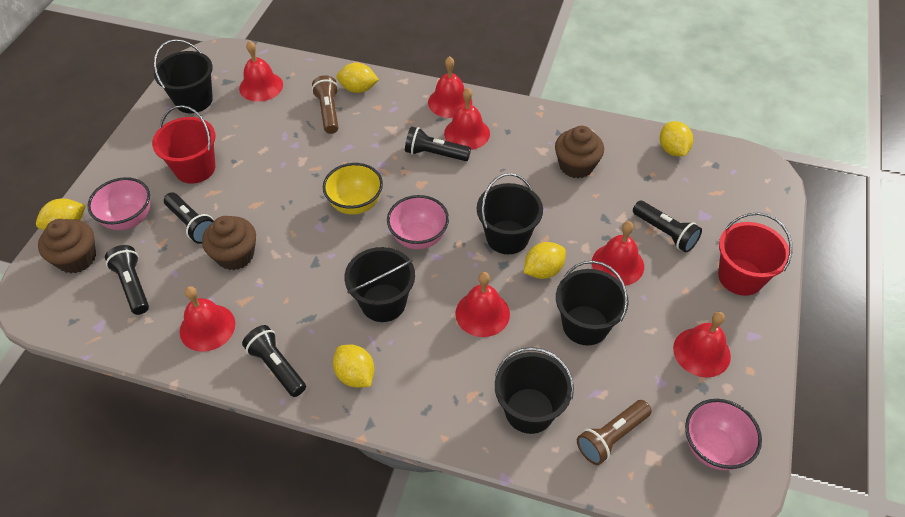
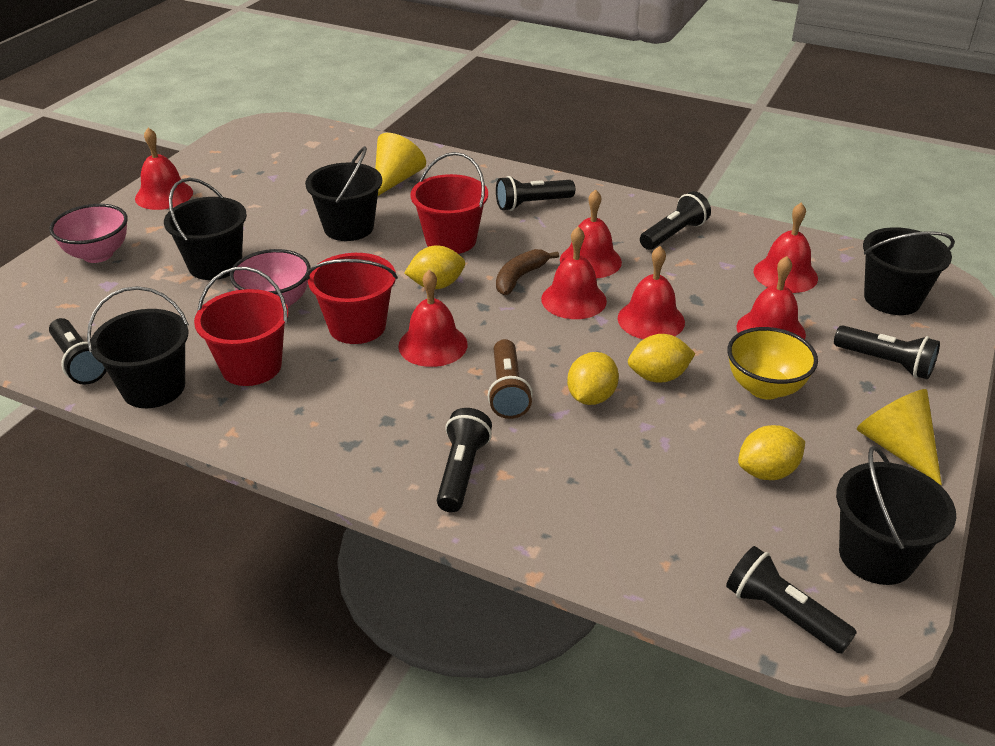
black flashlight: 5 -> 6
brown banana: 0 -> 1
brown cupcake: 3 -> 0
brown flashlight: 2 -> 1
pink bowl: 3 -> 2
red bucket: 2 -> 3
yellow cone: 0 -> 2
yellow lemon: 5 -> 4

